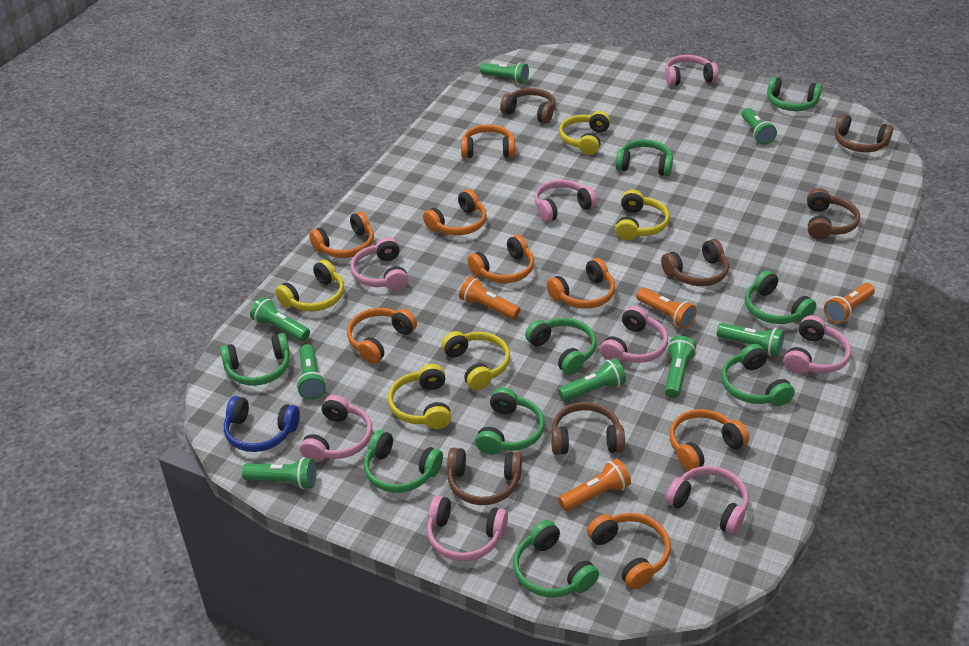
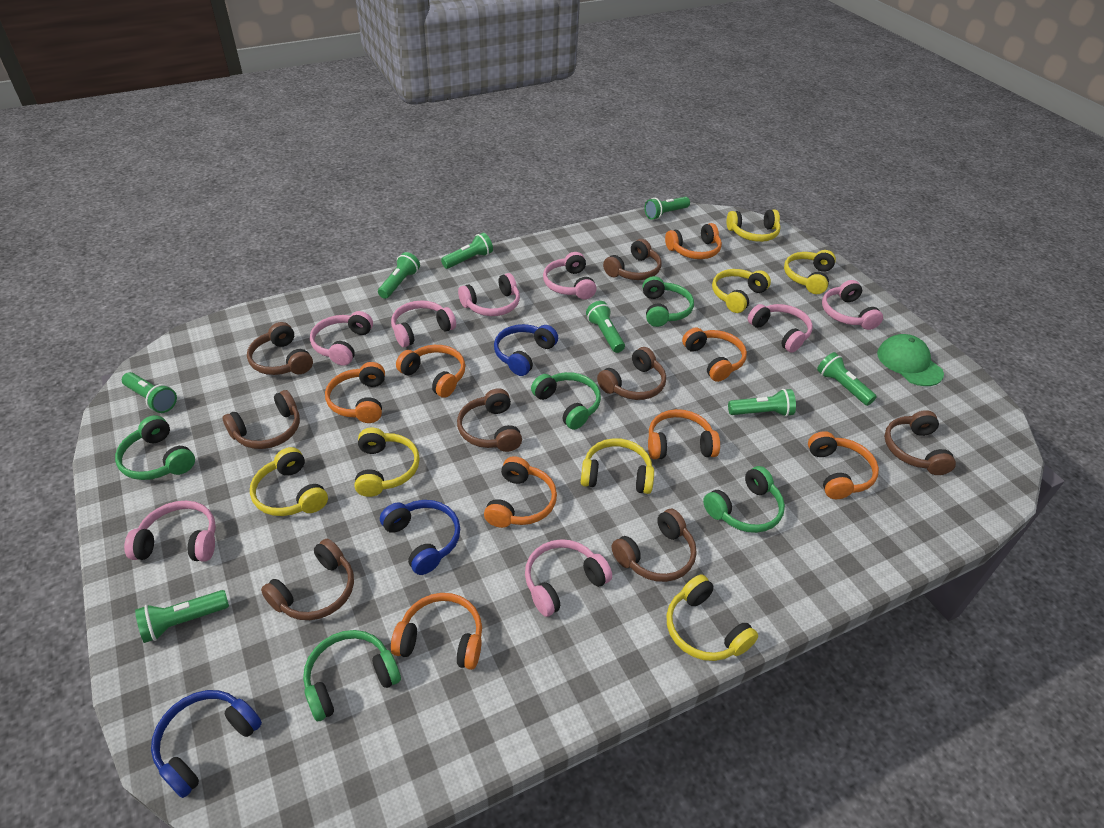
blue headphones: 1 -> 3
brown headphones: 6 -> 8
green cap: 0 -> 1
green headphones: 9 -> 5
orange flashlight: 4 -> 0
yellow headphones: 5 -> 7

